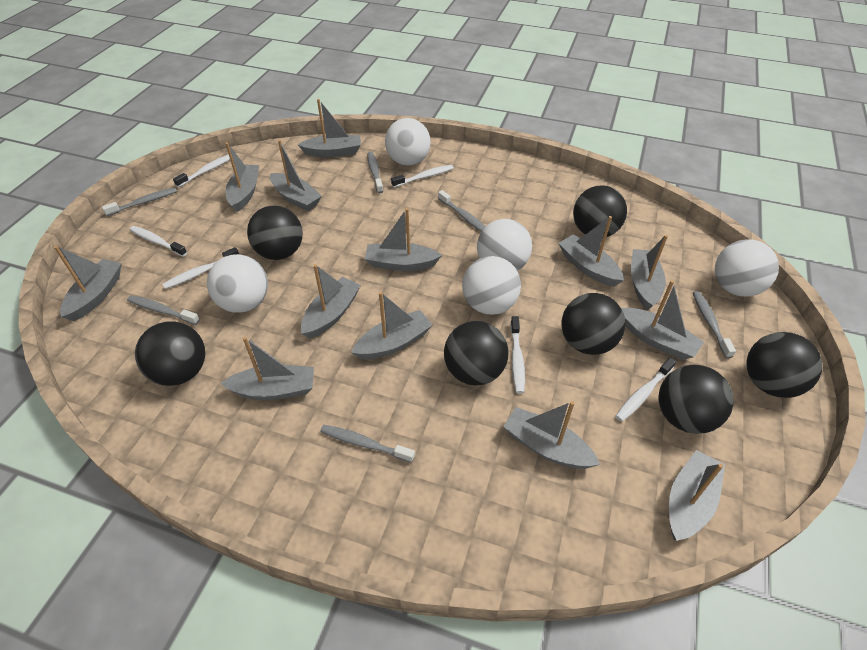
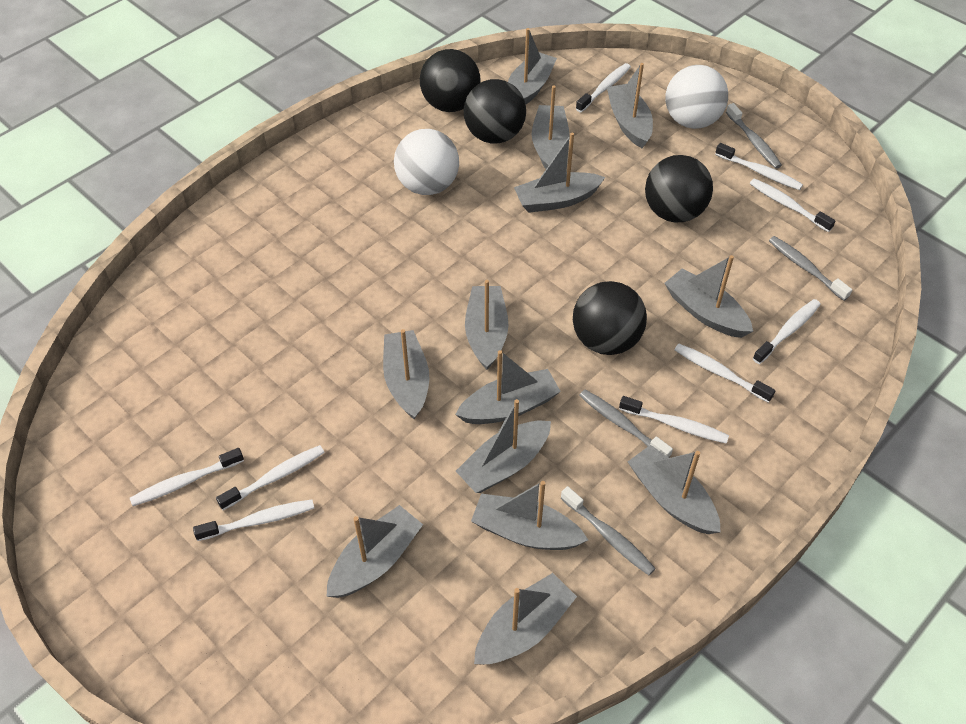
black ball: 7 -> 4
grey toothbrush: 6 -> 4
white ball: 5 -> 2
white toothbrush: 6 -> 9

